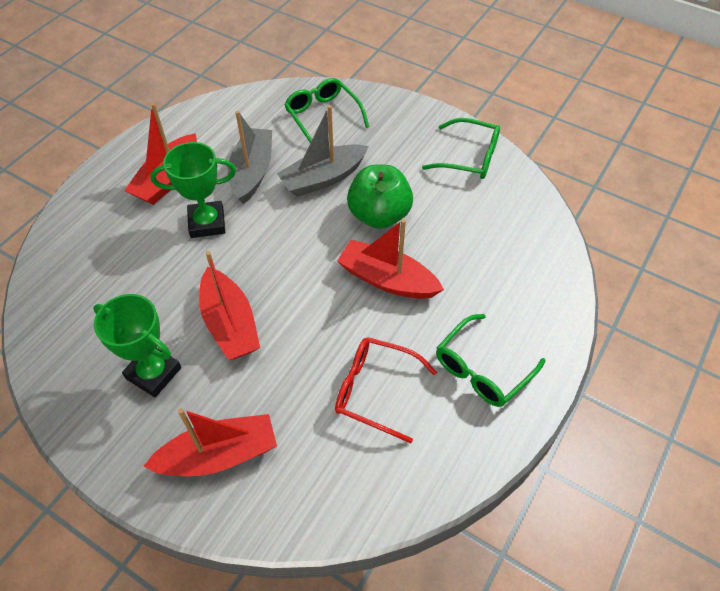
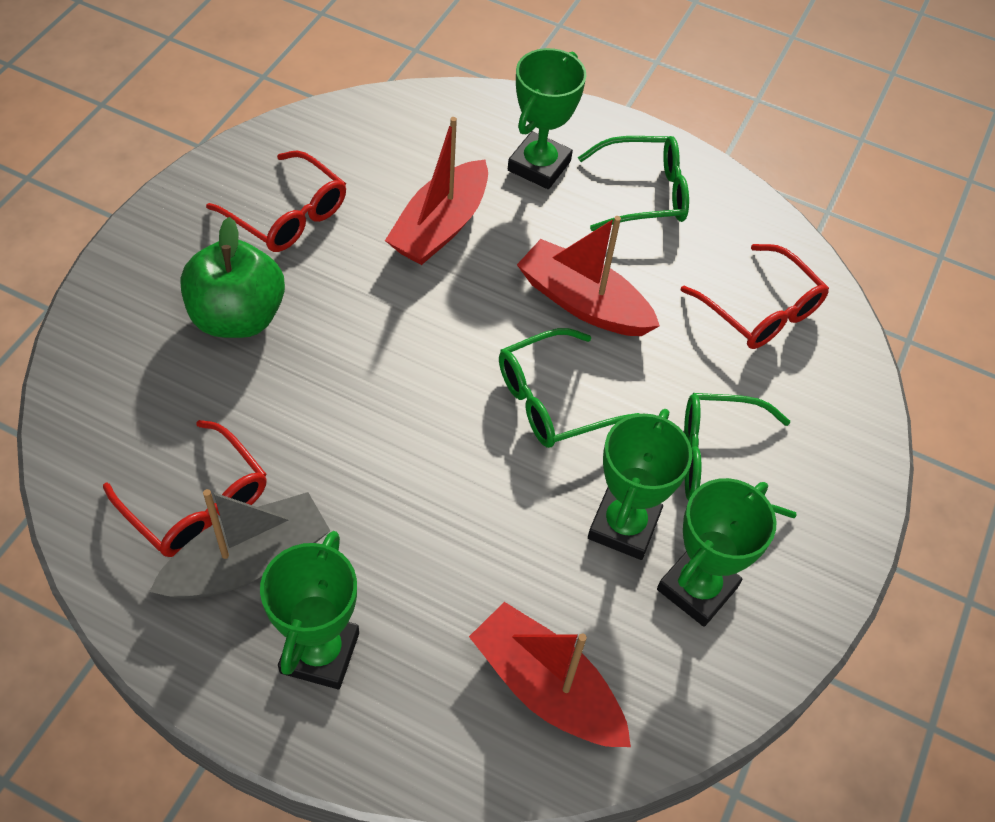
green trophy: 2 -> 4
grey boat: 2 -> 1
red boat: 4 -> 3
red glasses: 1 -> 3

